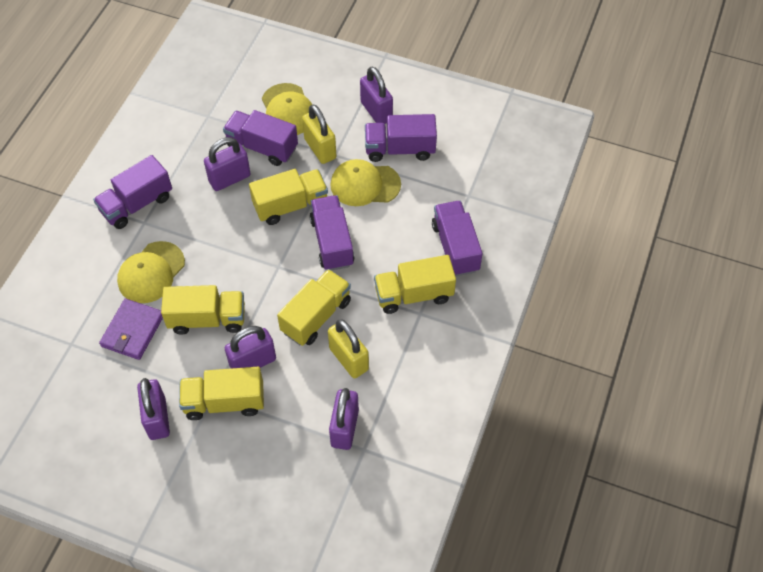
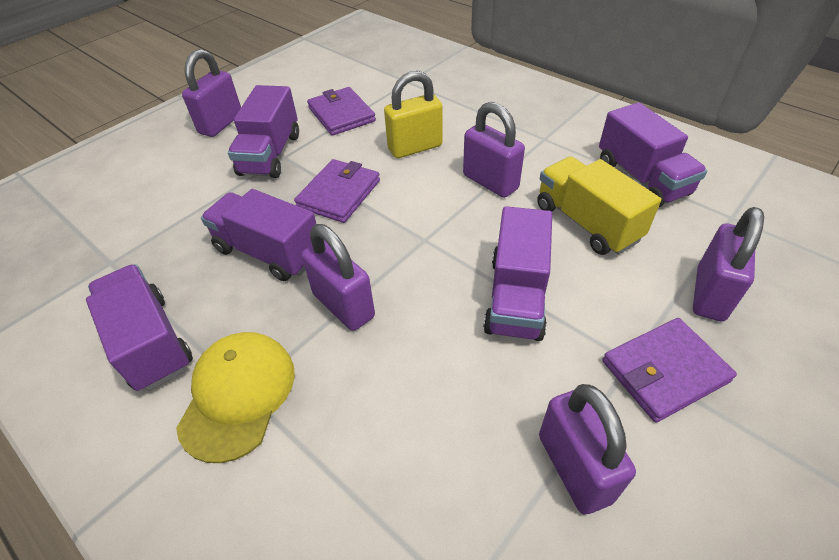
purple wallet: 1 -> 3
yellow cap: 3 -> 1
yellow padlock: 2 -> 1
yellow truck: 5 -> 1

